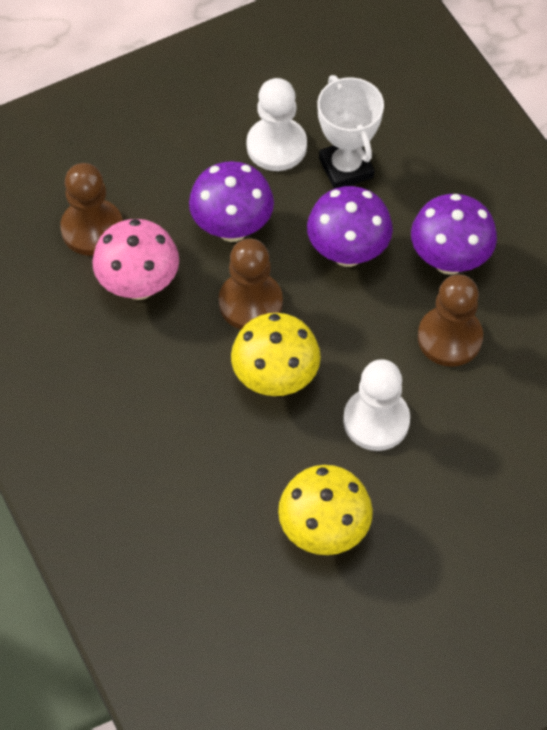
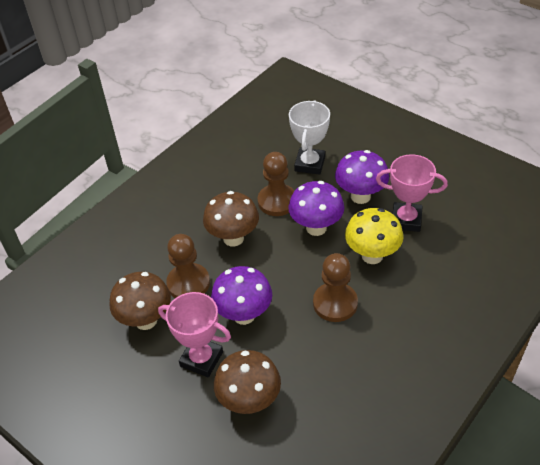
brown mushroom: 0 -> 3
pink mushroom: 1 -> 0
pink trophy: 0 -> 2
white pawn: 2 -> 0
yellow mushroom: 2 -> 1

